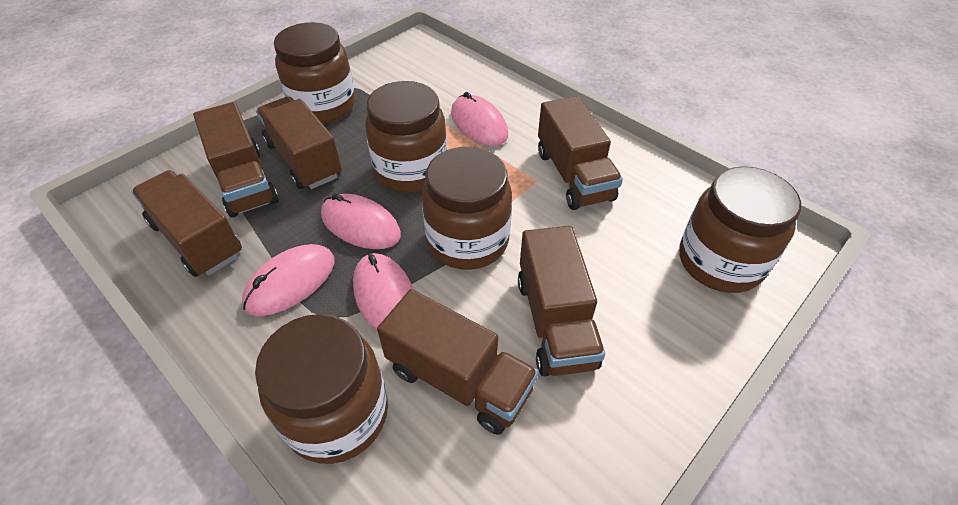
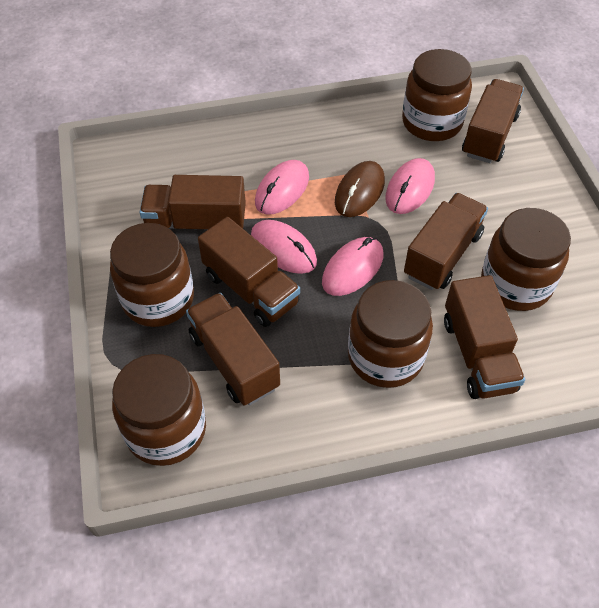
brown mouse: 0 -> 1

